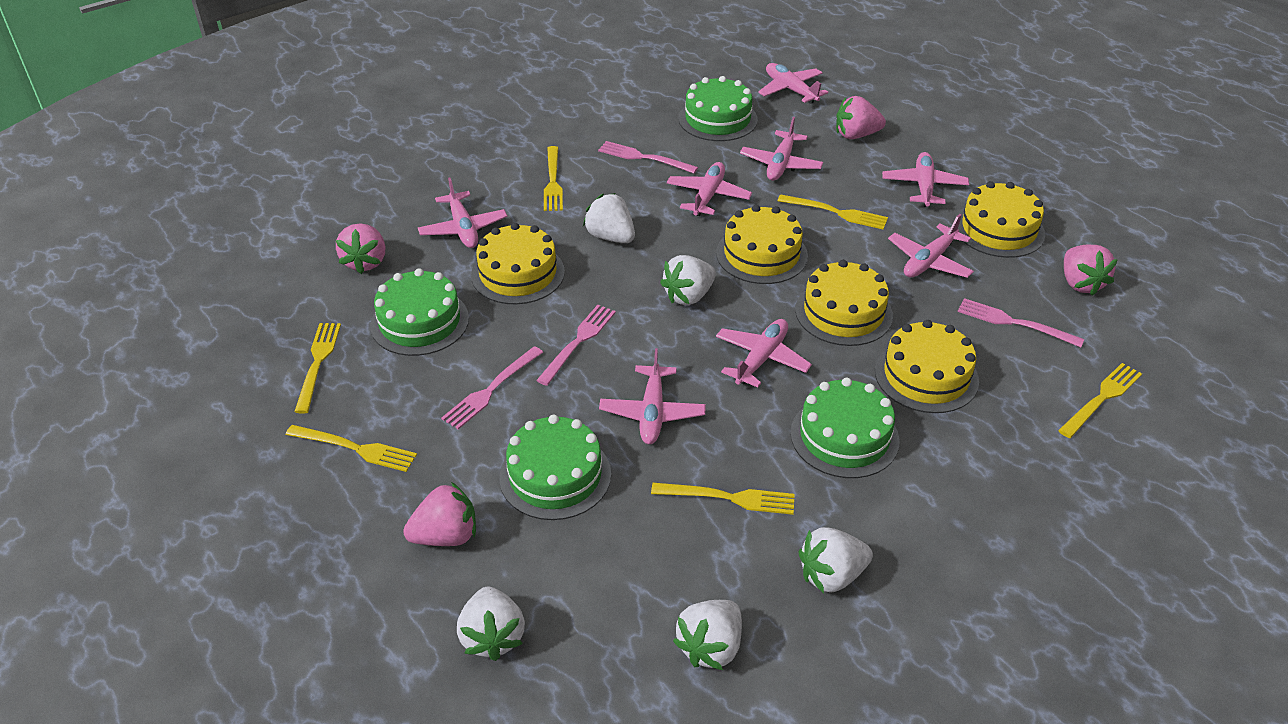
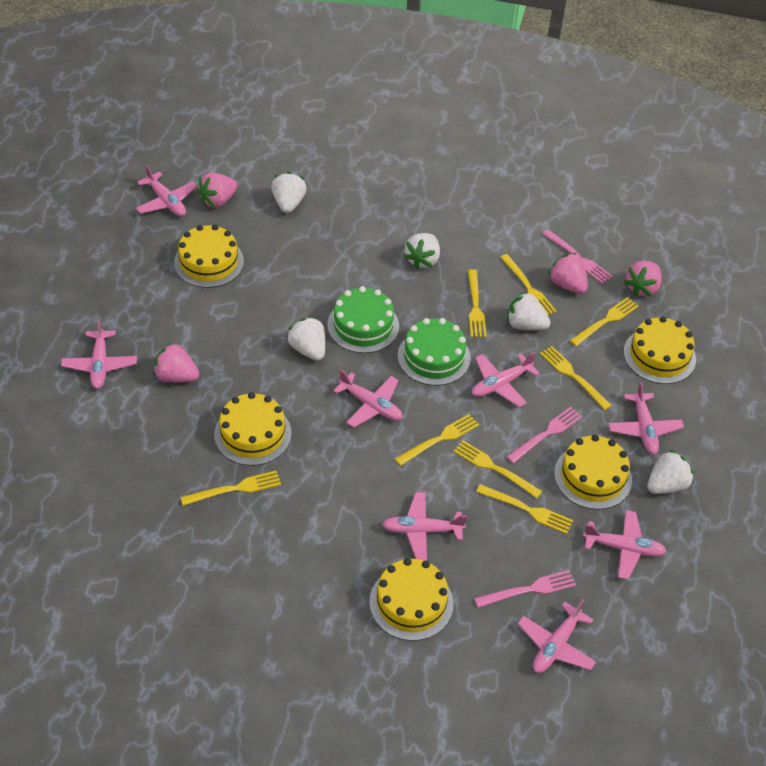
green cake: 4 -> 2
pink fork: 4 -> 3
yellow fork: 6 -> 8

